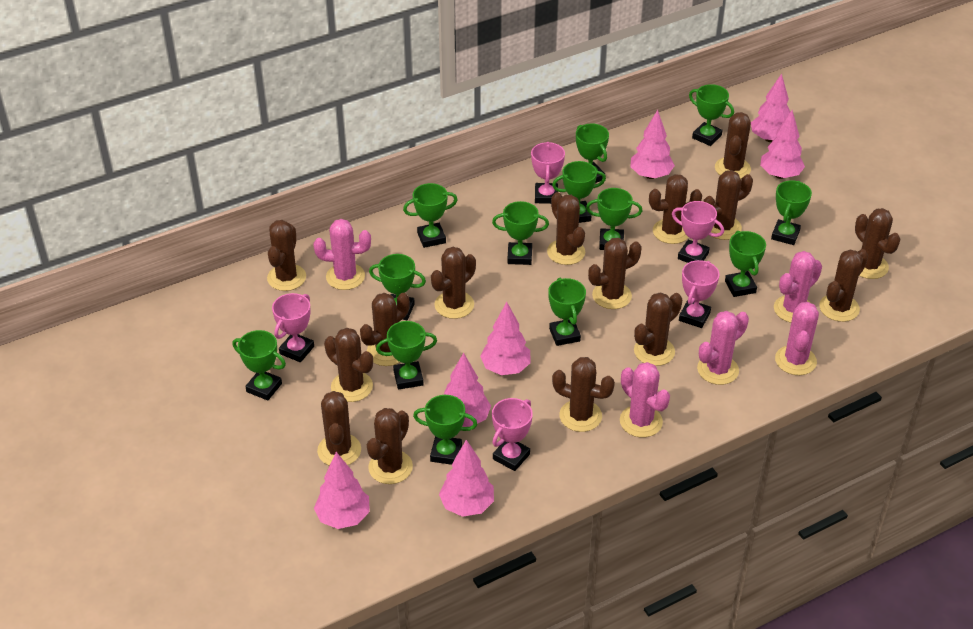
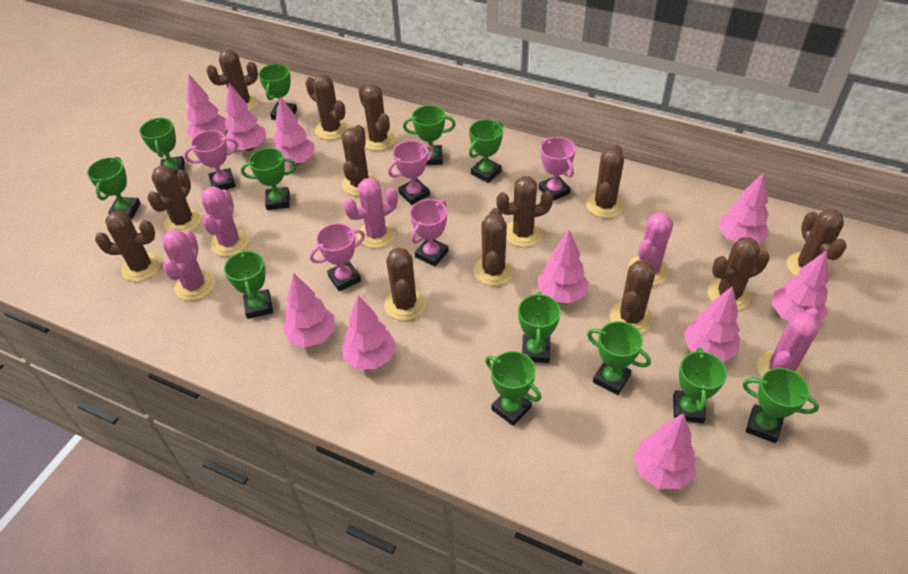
brown cactus: 15 -> 13
green trophy: 13 -> 12
pink tree: 7 -> 10

